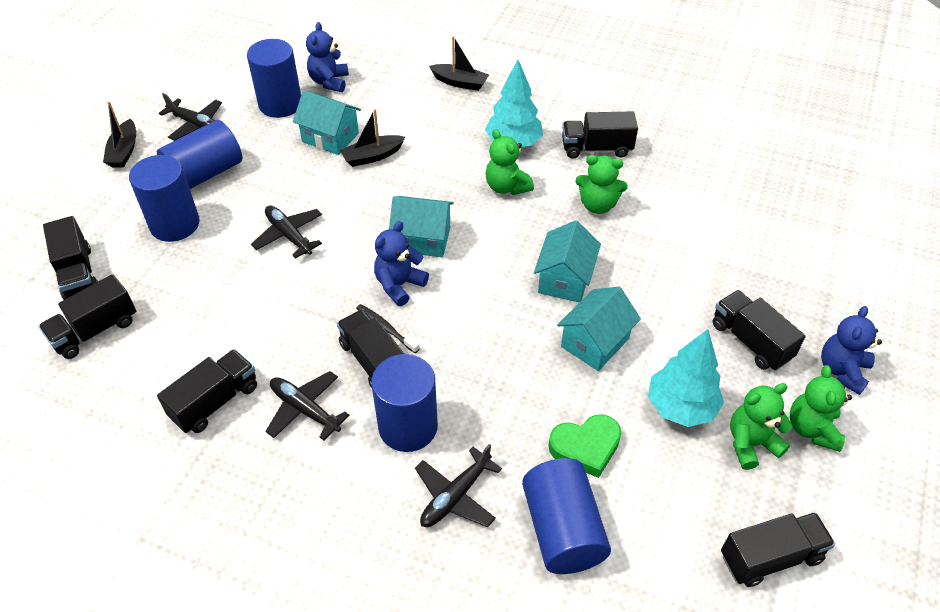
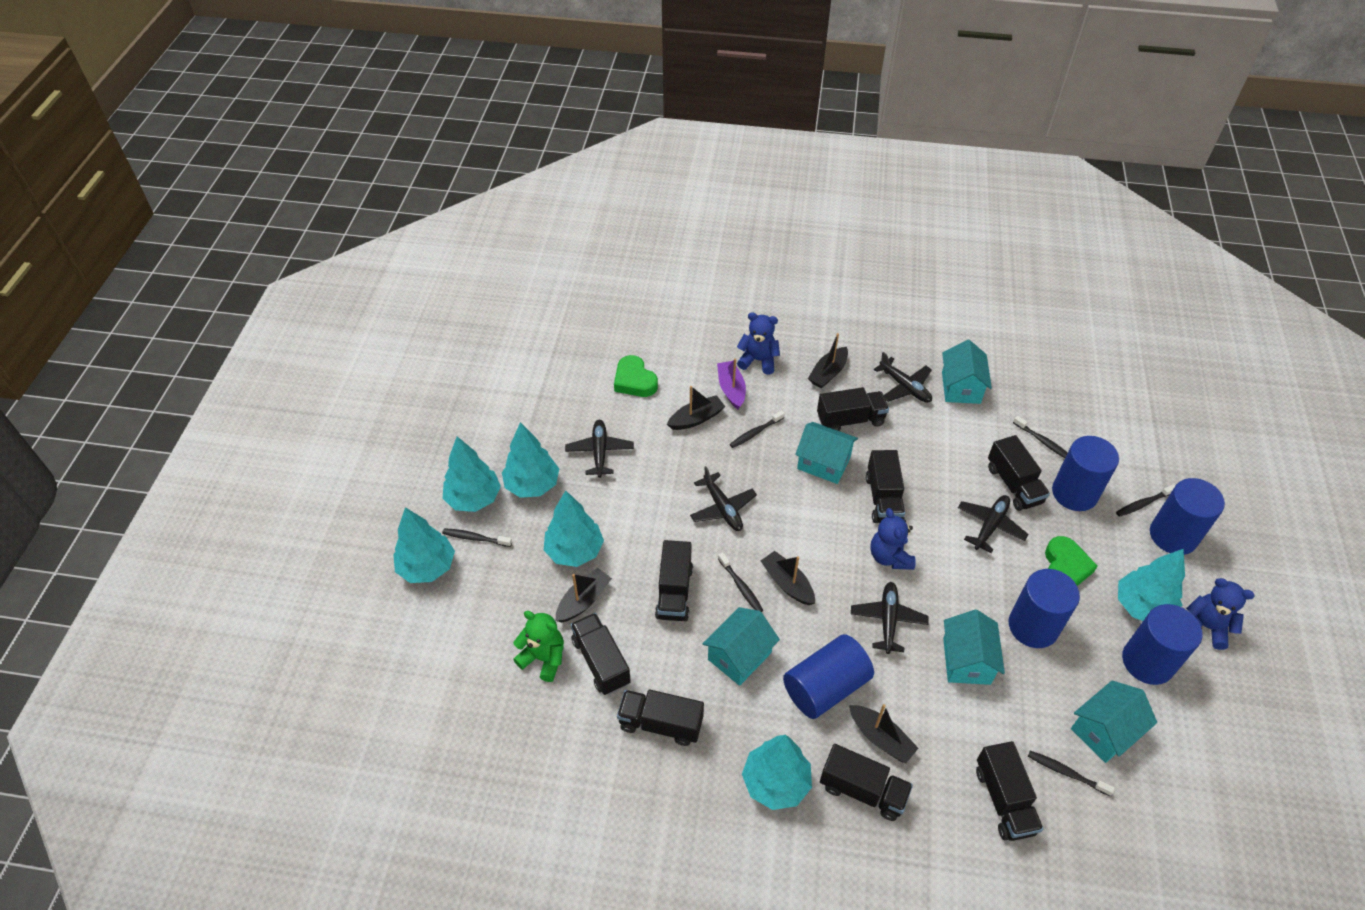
black boat: 3 -> 5
black plane: 4 -> 5
black toothbrush: 1 -> 6
black truck: 7 -> 8
green heart: 1 -> 2
green teddy bear: 4 -> 1
purple boat: 0 -> 1
turquoise house: 4 -> 5
turquoise tree: 2 -> 6

